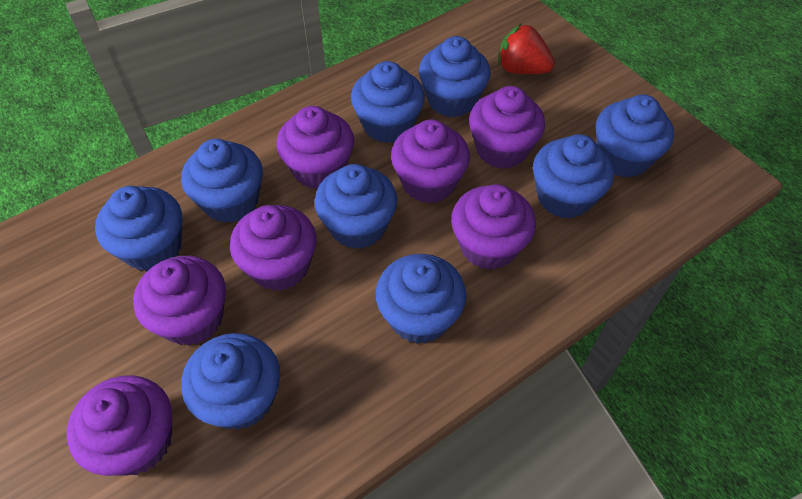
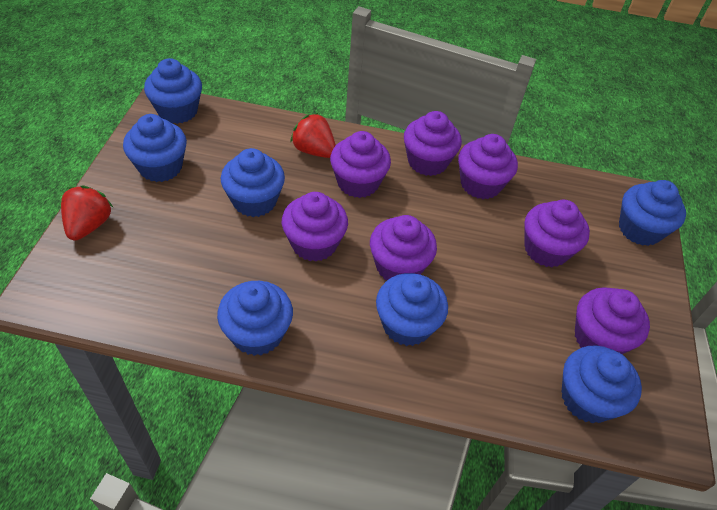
blue cupcake: 9 -> 7
red strawberry: 1 -> 2

